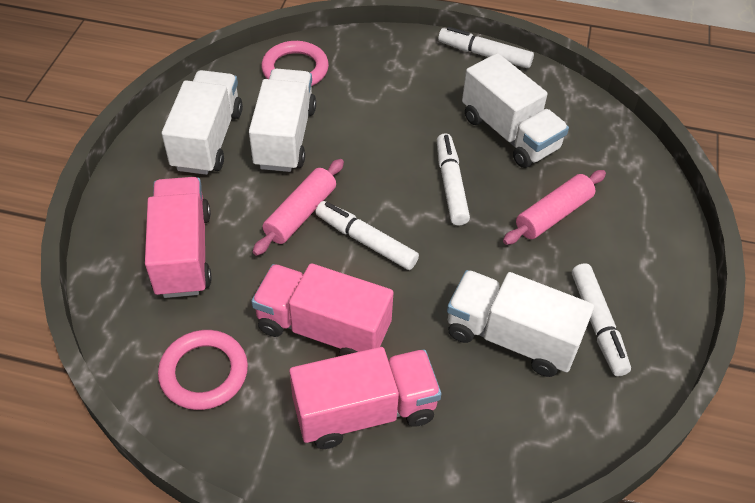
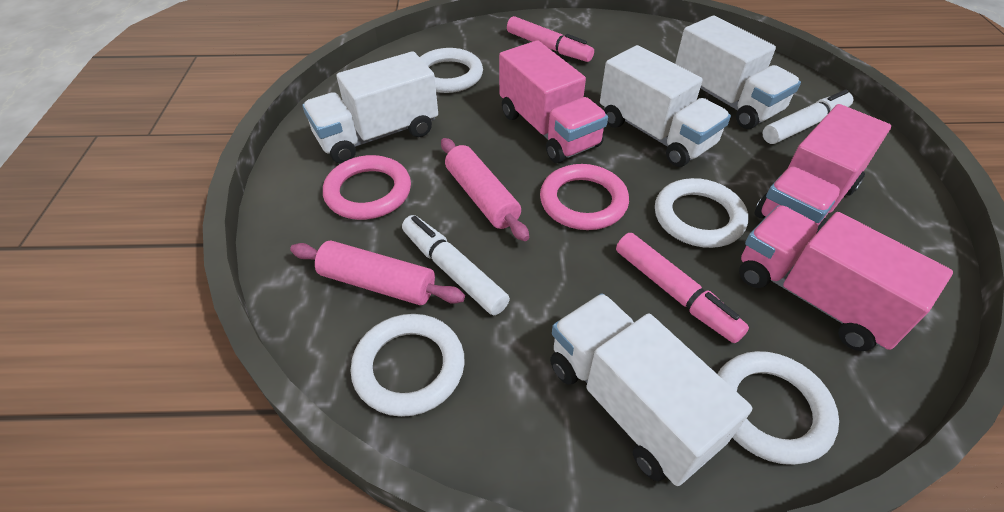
pink marker: 0 -> 2
white marker: 4 -> 2
white ring: 0 -> 4

